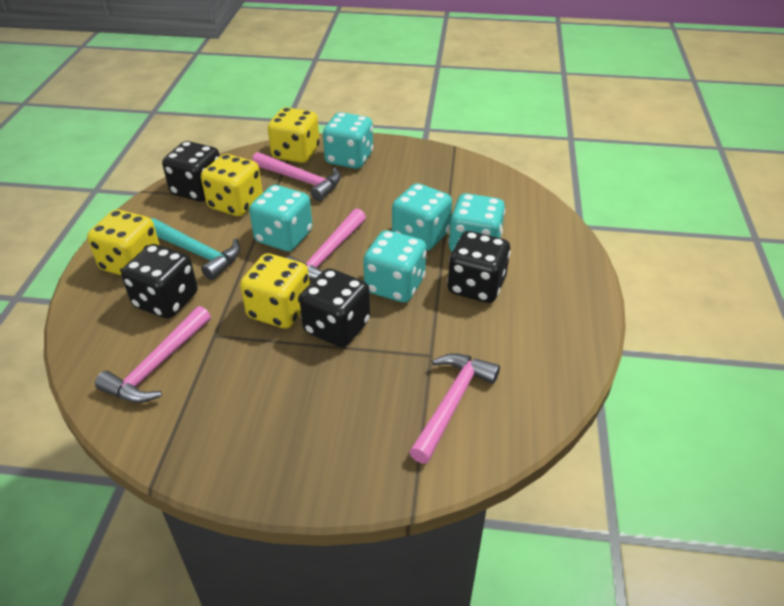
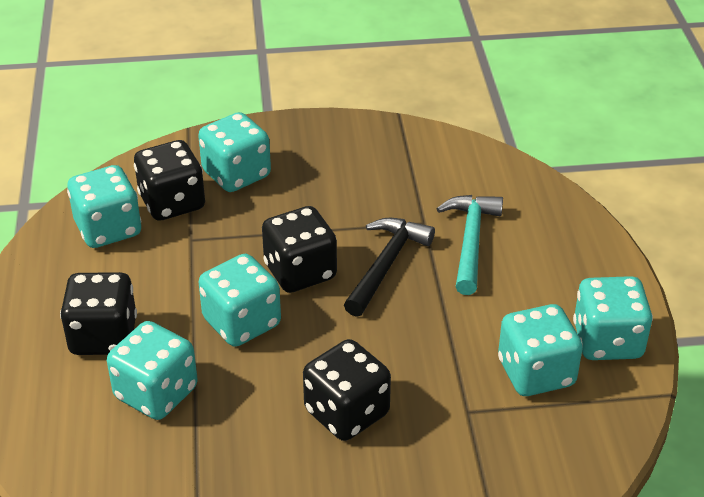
black hammer: 0 -> 1
pink hammer: 4 -> 0
turquoise dice: 5 -> 6
yellow dice: 4 -> 0

